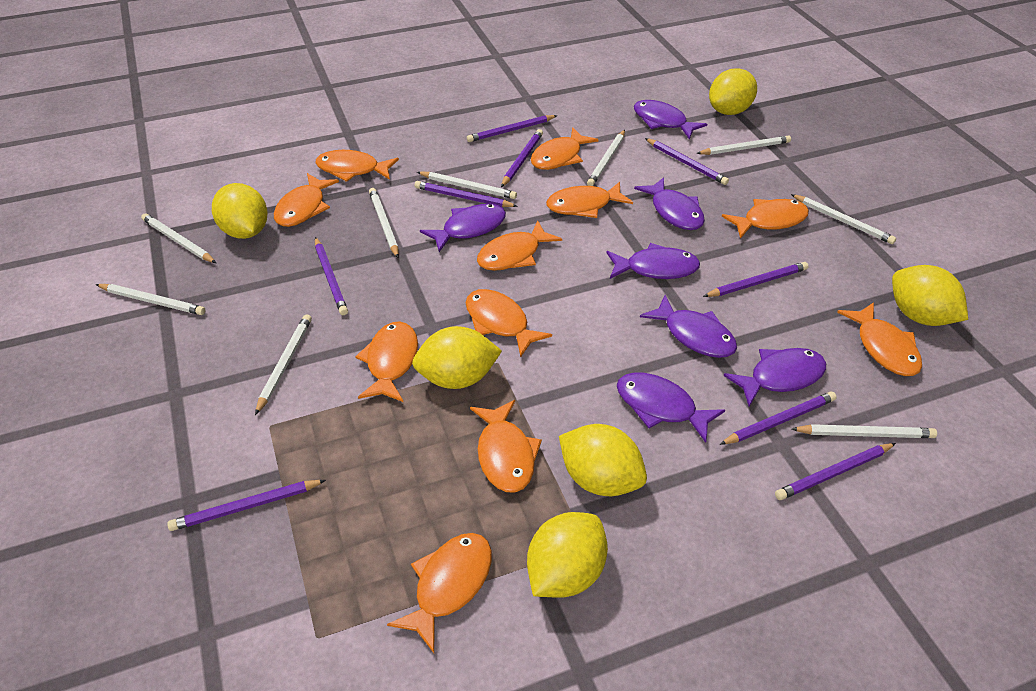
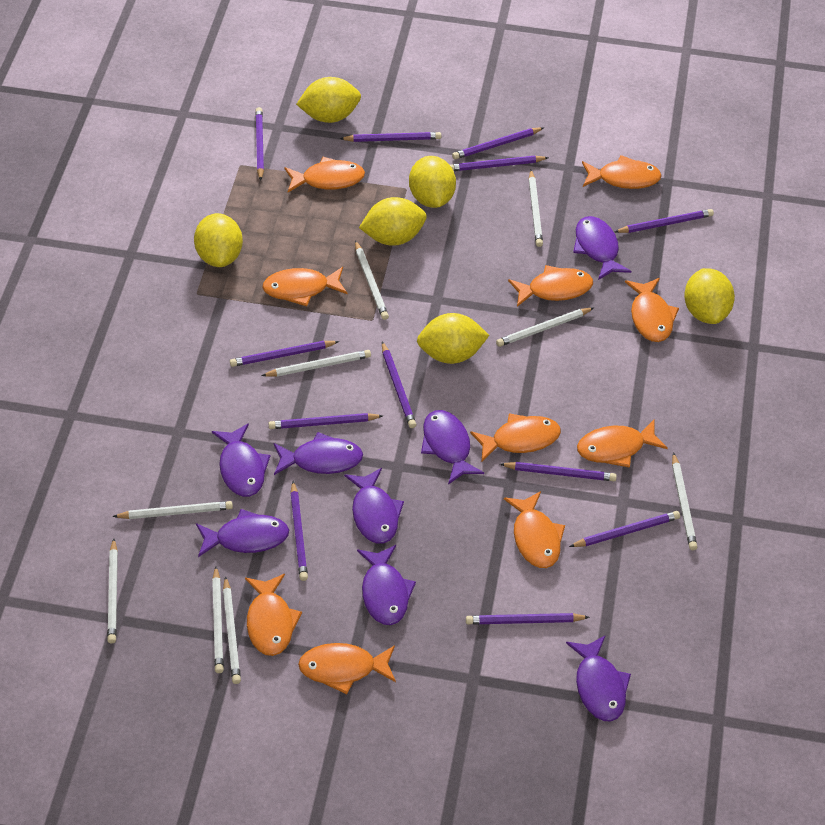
orange fish: 11 -> 10
purple fish: 7 -> 8
purple pencil: 9 -> 12

